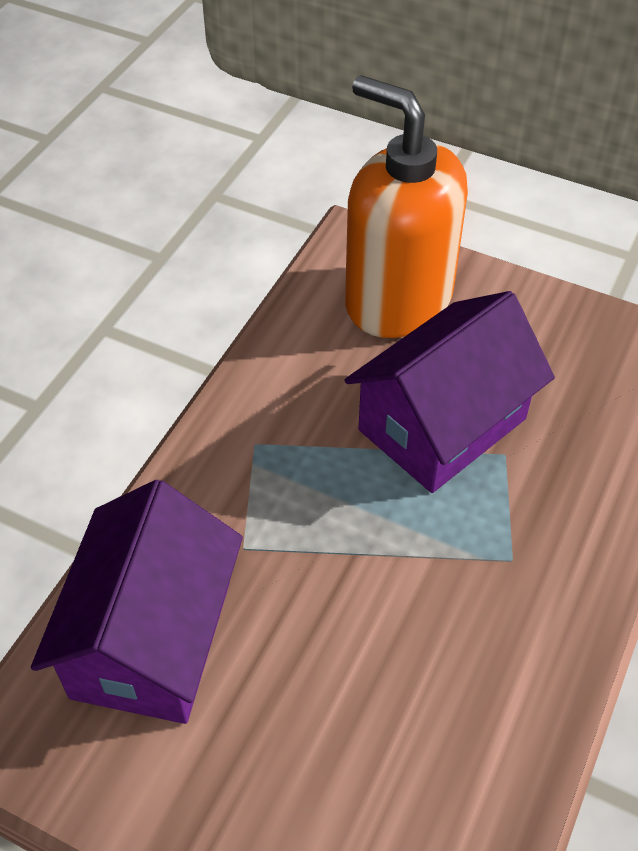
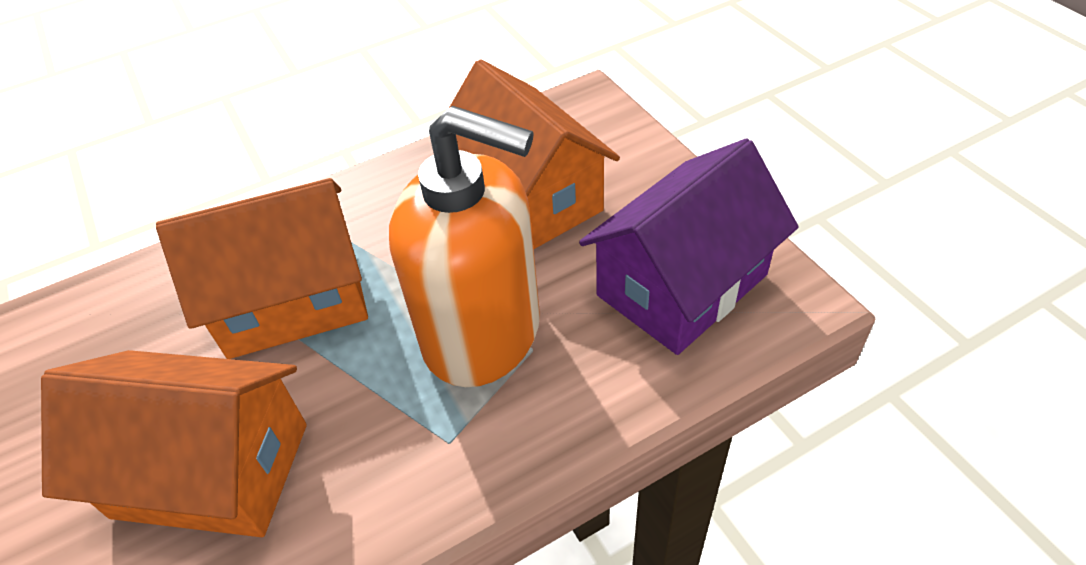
orange house: 0 -> 3
purple house: 2 -> 1

